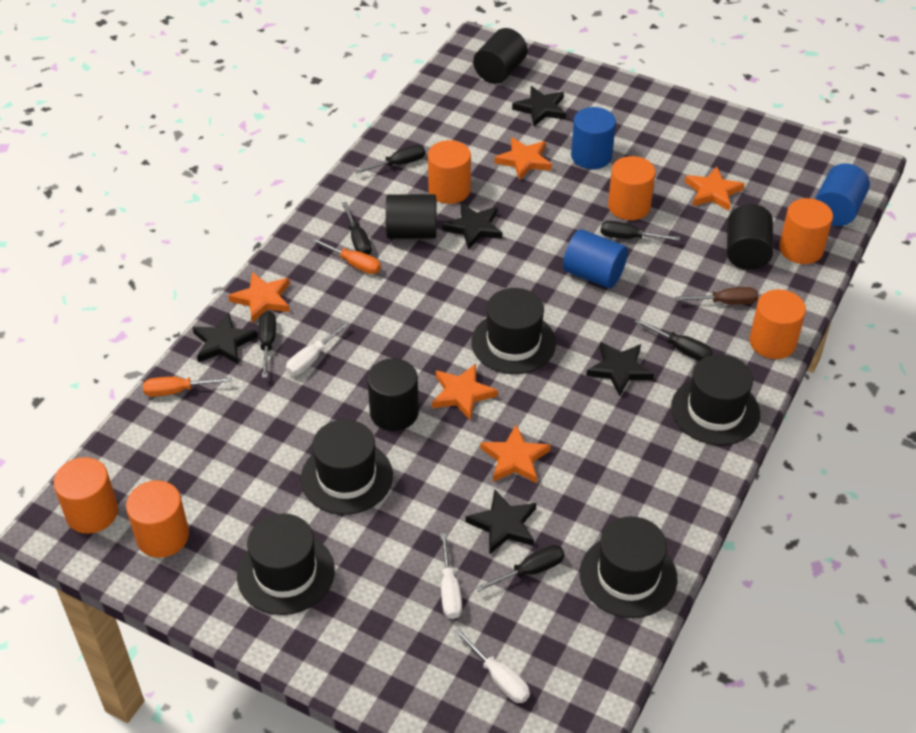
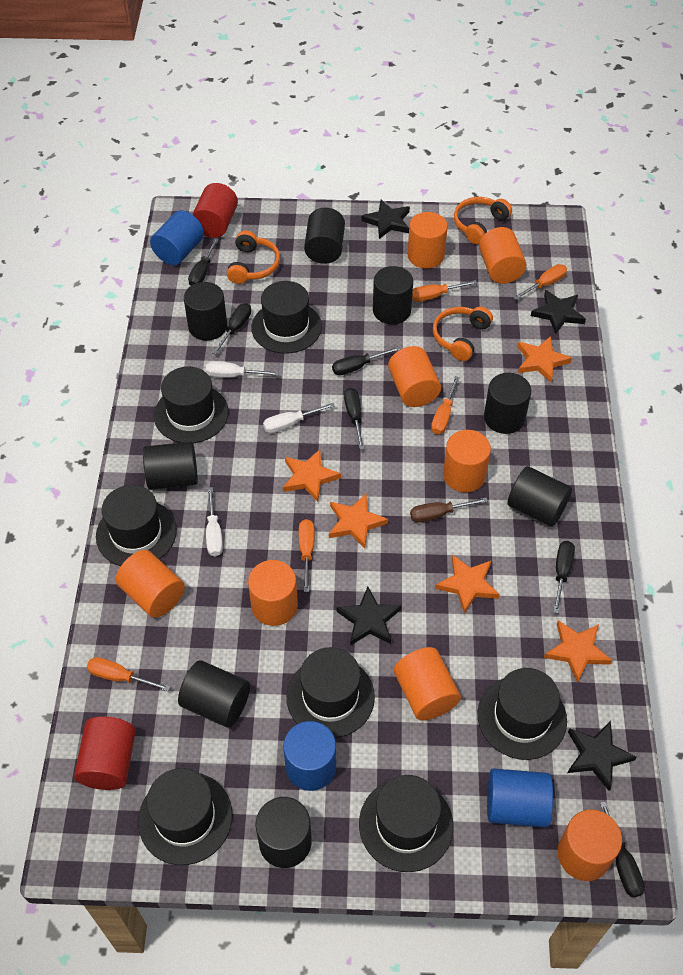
black cylinder: 4 -> 8
black hat: 5 -> 7
black star: 5 -> 4
orange cylinder: 6 -> 8
orange headphones: 0 -> 3
orange screwdriver: 2 -> 5
red cylinder: 0 -> 2

